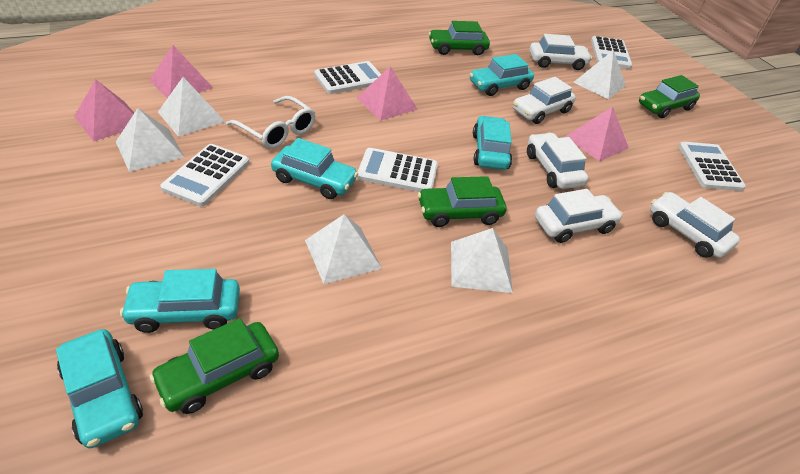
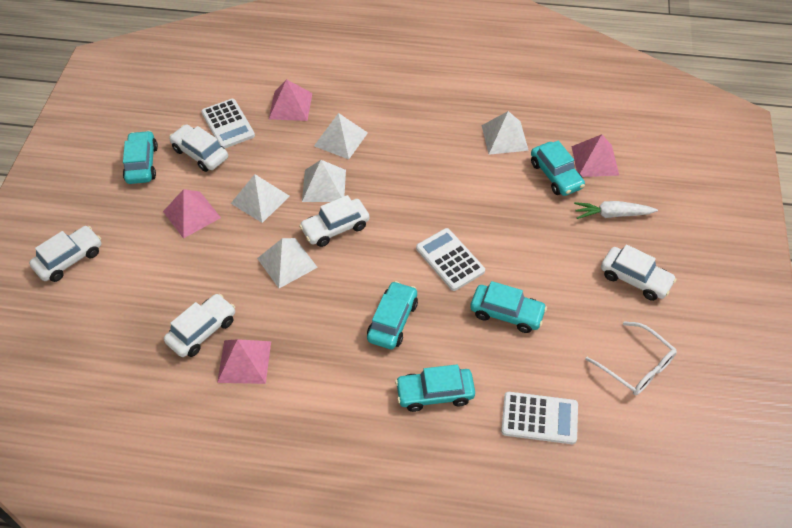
green car: 4 -> 0
white calculator: 5 -> 3
white carrot: 0 -> 1

